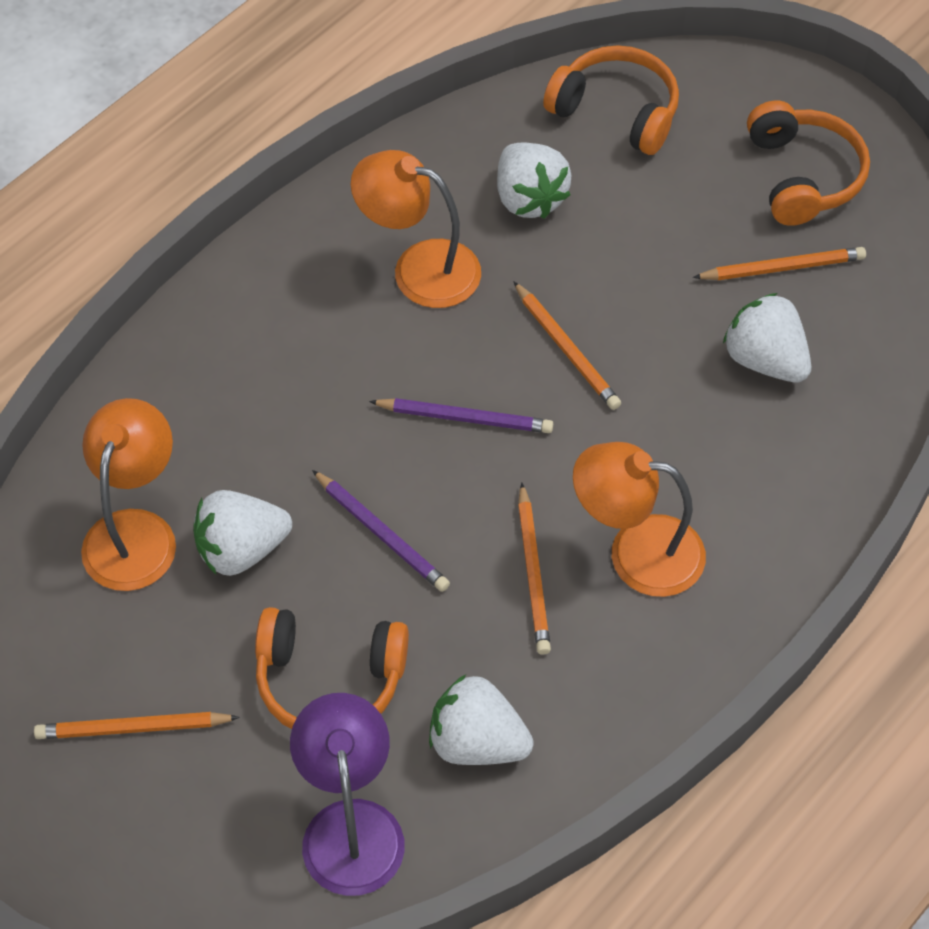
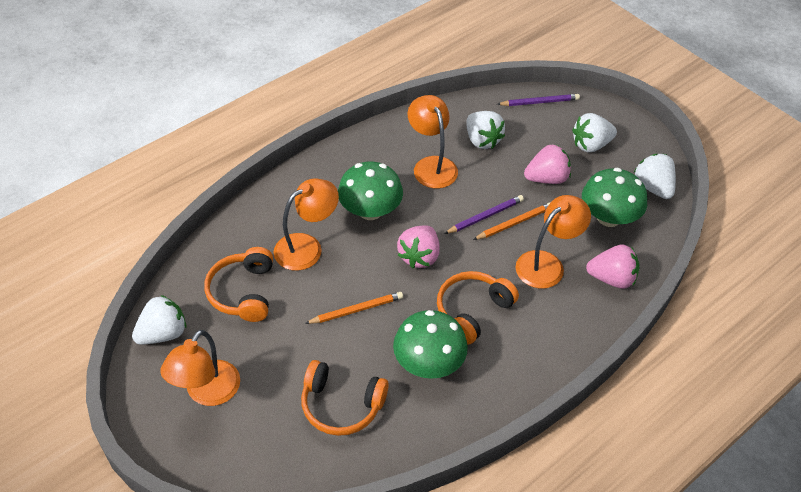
green mushroom: 0 -> 3
orange lamp: 3 -> 4
orange pencil: 4 -> 2
pink strawberry: 0 -> 3
purple lamp: 1 -> 0

